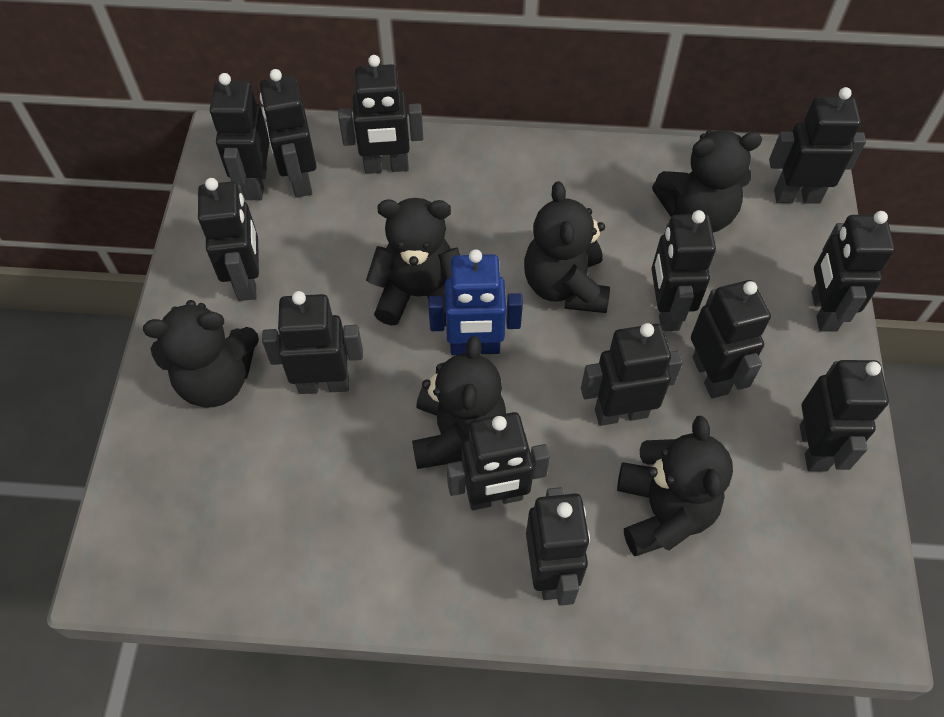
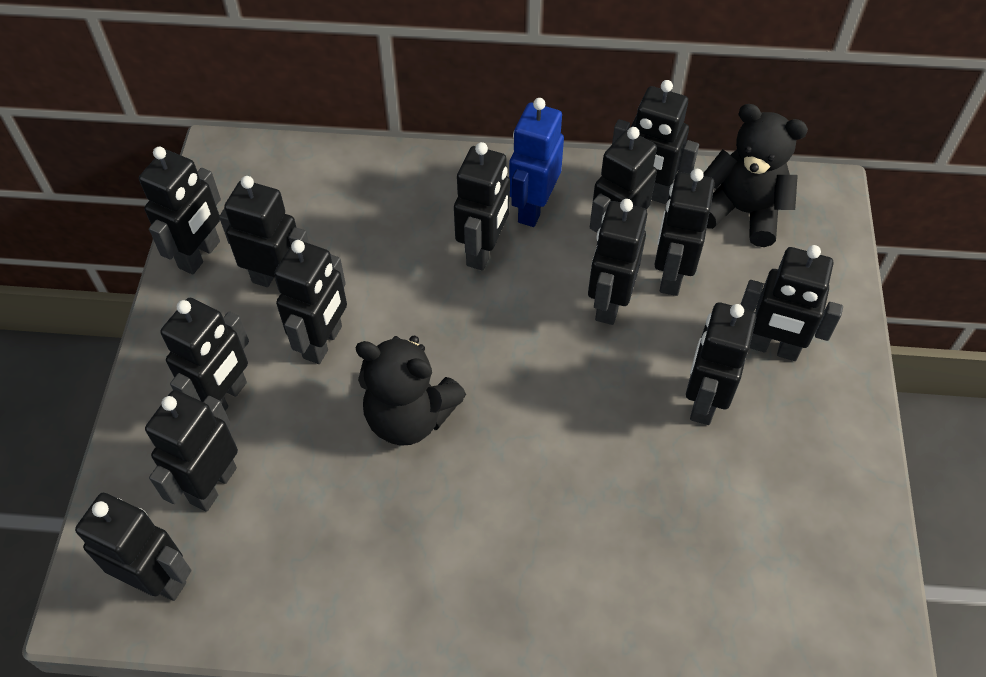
black teddy bear: 6 -> 2

